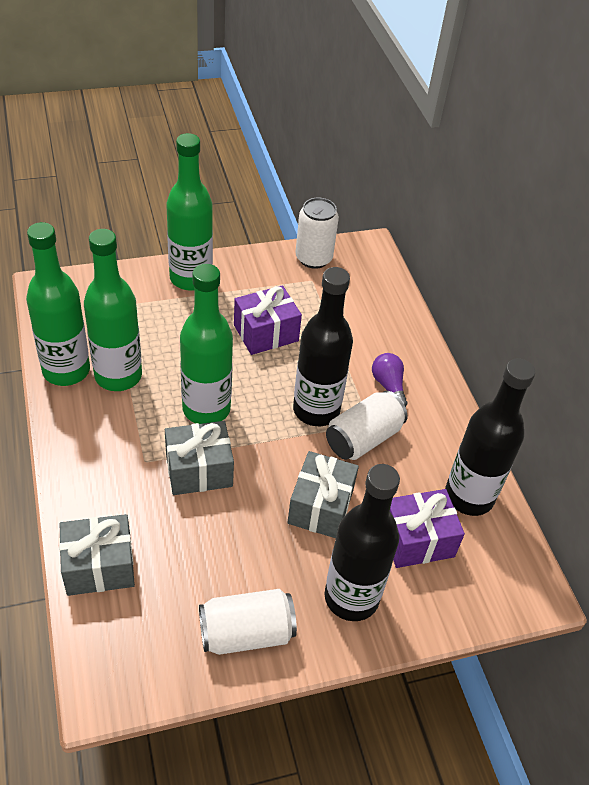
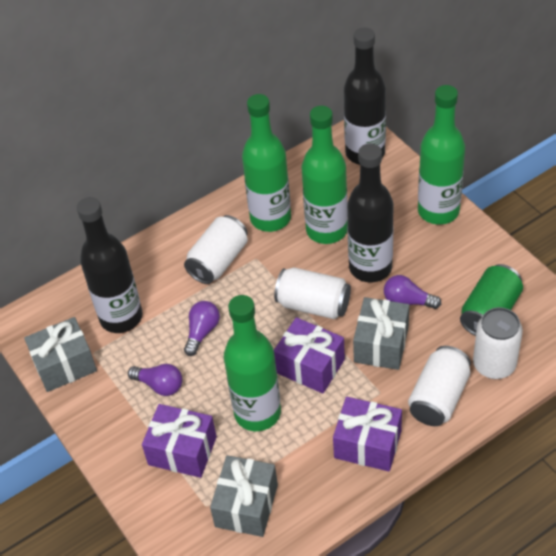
green can: 0 -> 1
purple gift: 2 -> 3
purple light bulb: 1 -> 3
white can: 3 -> 4

